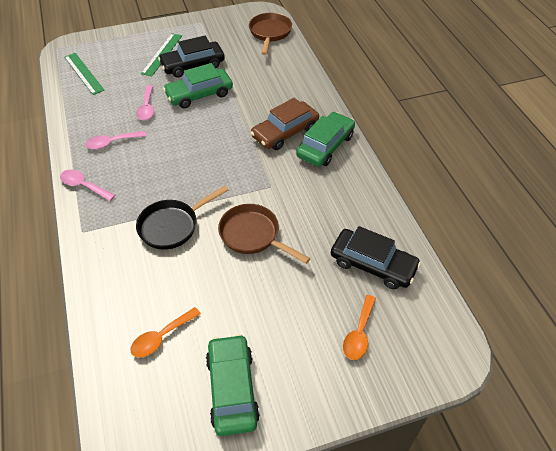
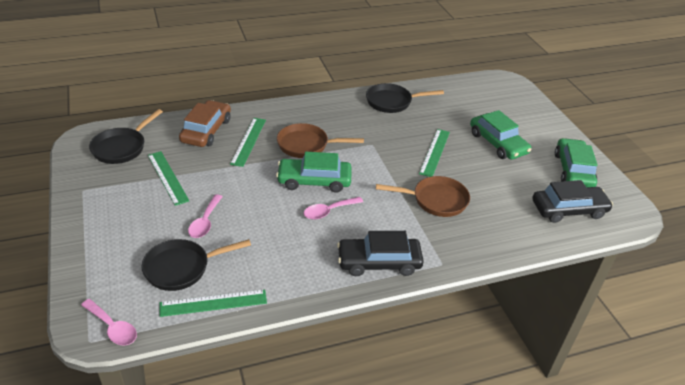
black pan: 1 -> 3
green ruler: 2 -> 4
orange spoon: 2 -> 0

